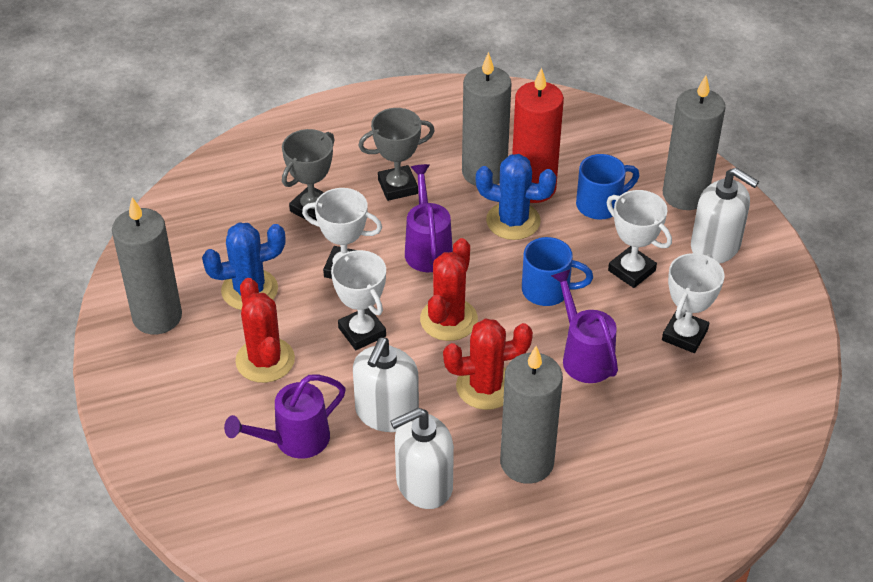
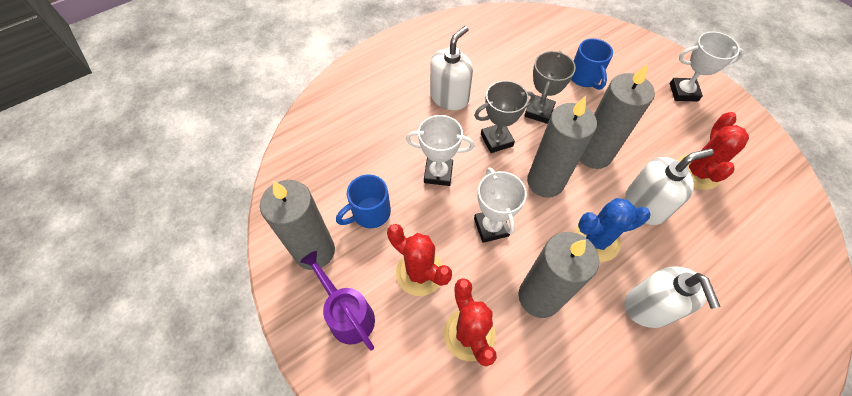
blue cactus: 2 -> 1
purple watering can: 3 -> 1
red candle: 1 -> 0
white trophy: 4 -> 3

